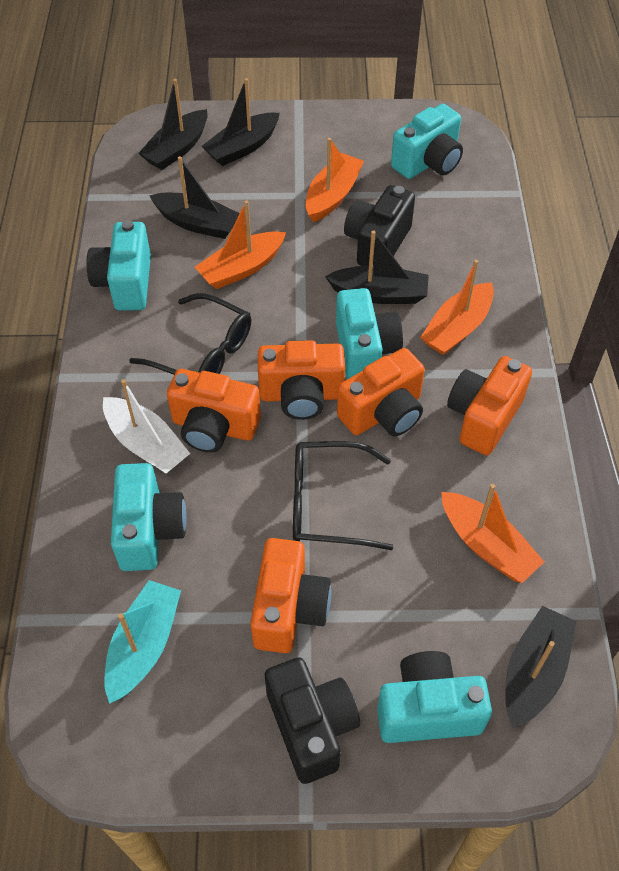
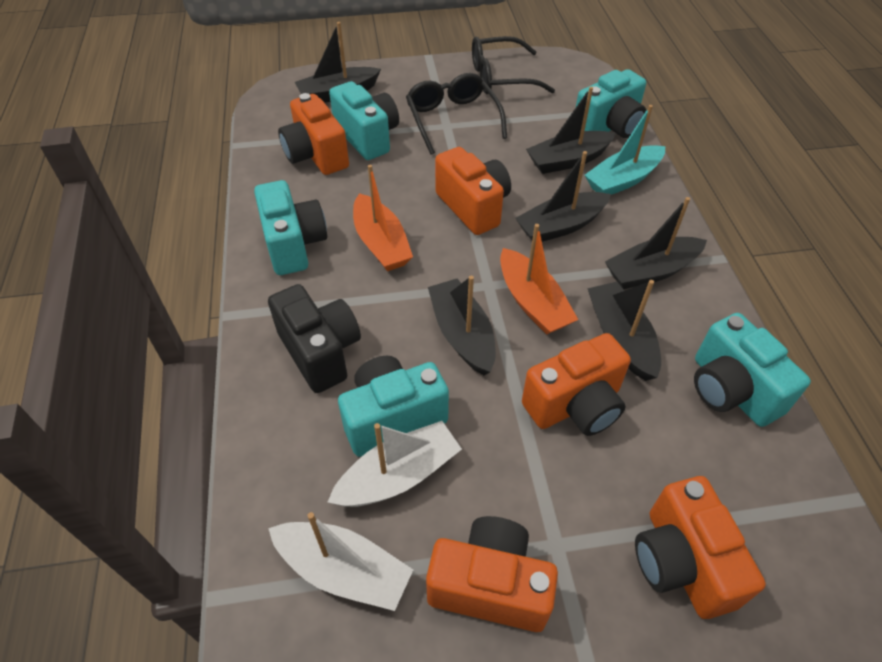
black boat: 5 -> 6
black camera: 2 -> 1
orange boat: 4 -> 2
white boat: 1 -> 2

